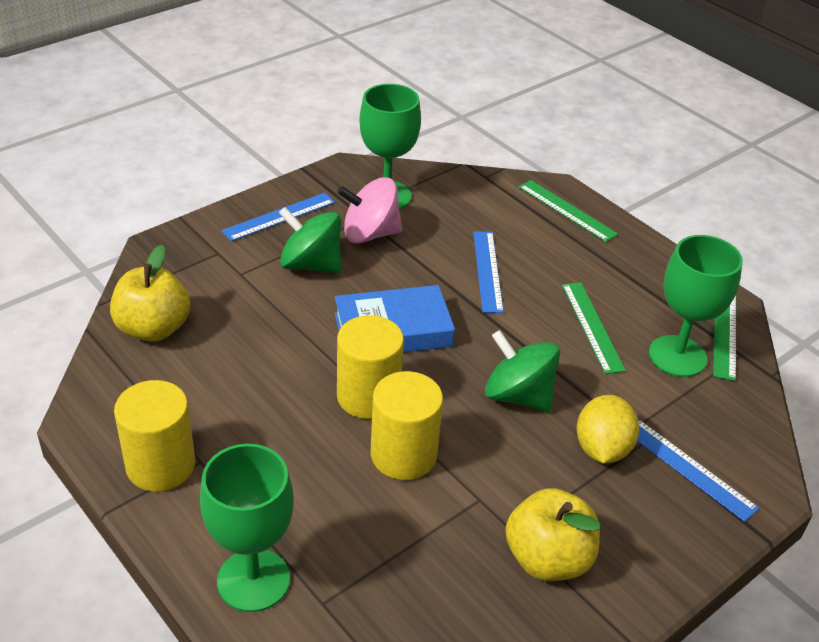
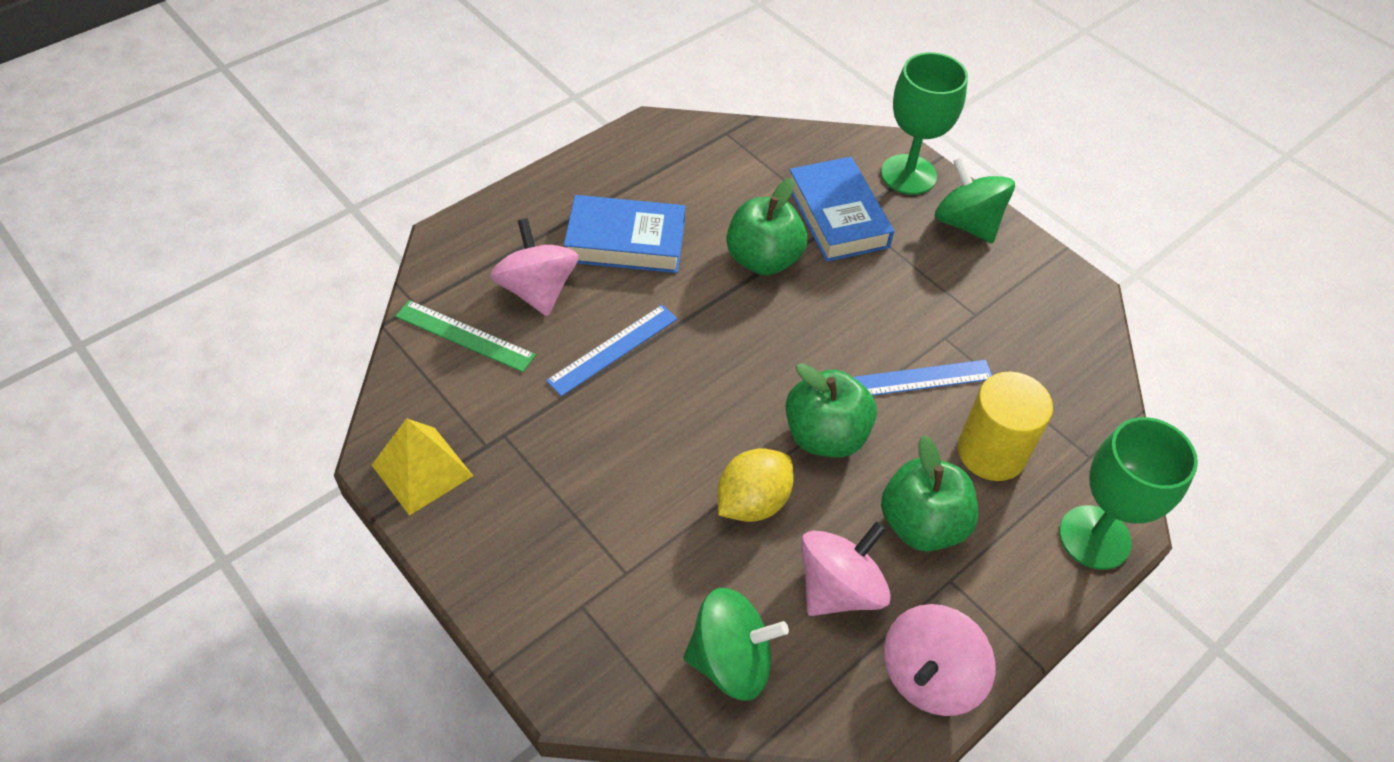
blue book: 1 -> 2
blue ruler: 3 -> 2
green apple: 0 -> 3
green goblet: 3 -> 2
green ruler: 3 -> 1
pink spinning top: 1 -> 3
yellow apple: 2 -> 0
yellow cylinder: 3 -> 1
yellow pyramid: 0 -> 1

